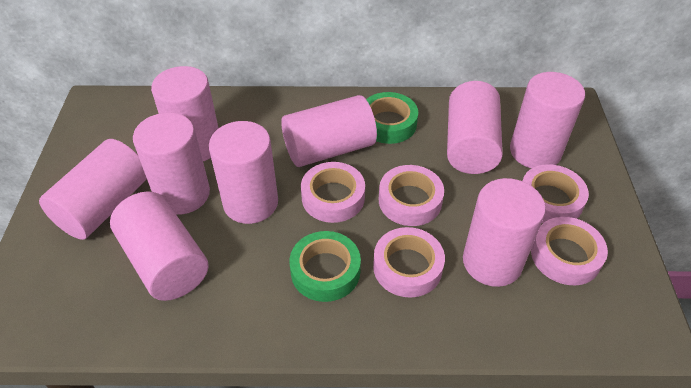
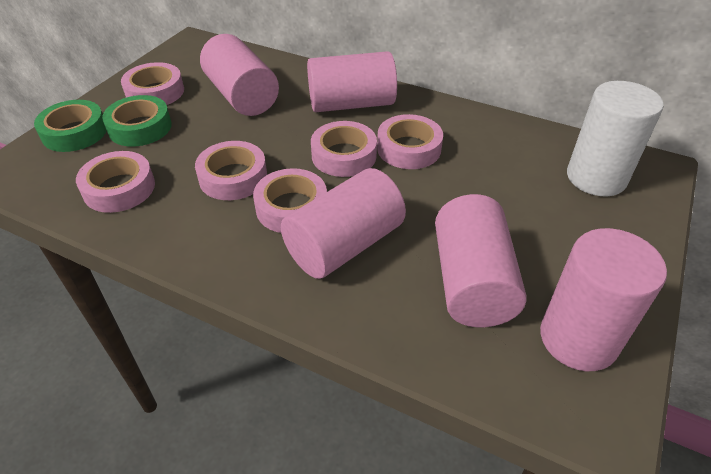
pink cylinder: 9 -> 5
pink tape: 5 -> 6
white cylinder: 0 -> 1

